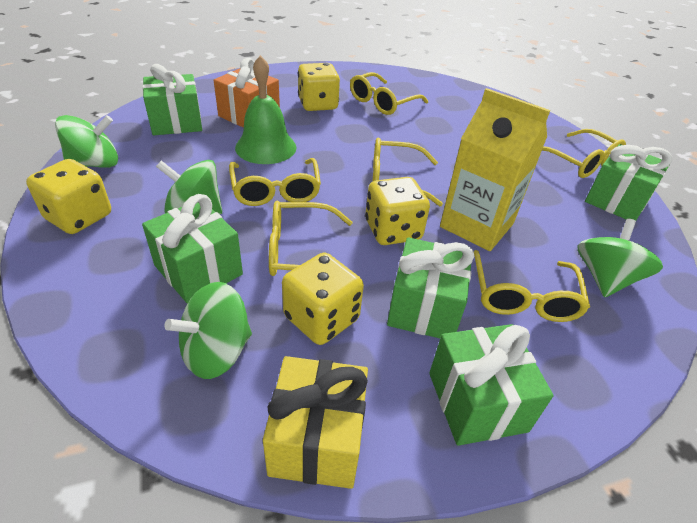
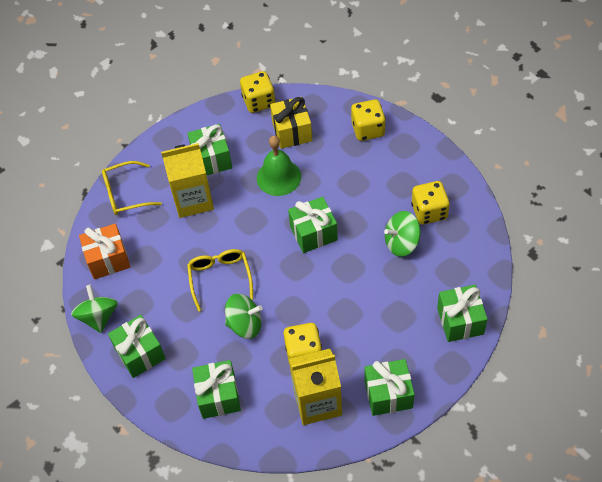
green gift: 5 -> 6
green spinning top: 4 -> 3
yellow carton: 1 -> 2
yellow glasses: 6 -> 2

